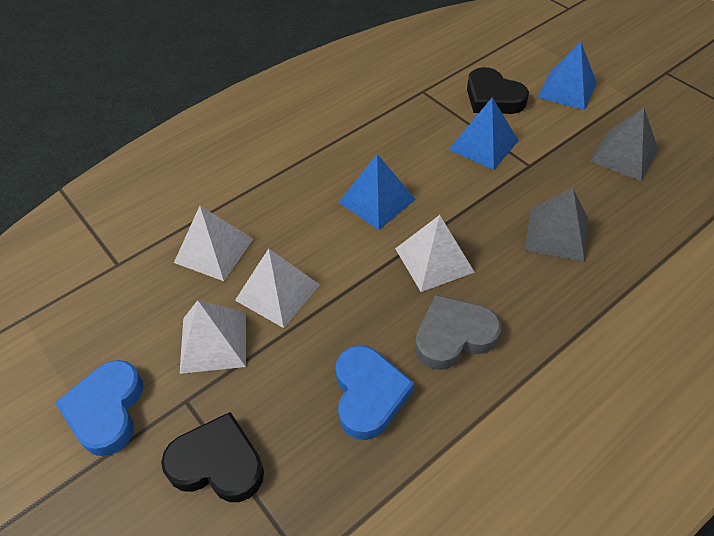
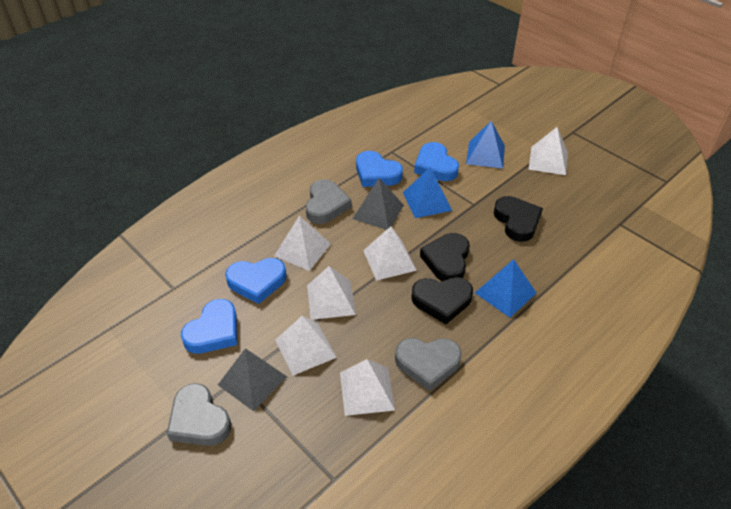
black heart: 2 -> 3
blue heart: 2 -> 4
grey heart: 1 -> 3
white pyramid: 4 -> 6

